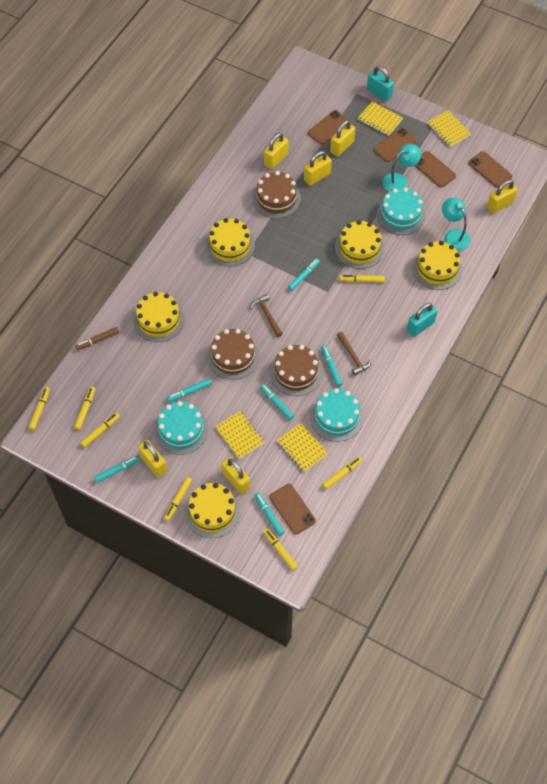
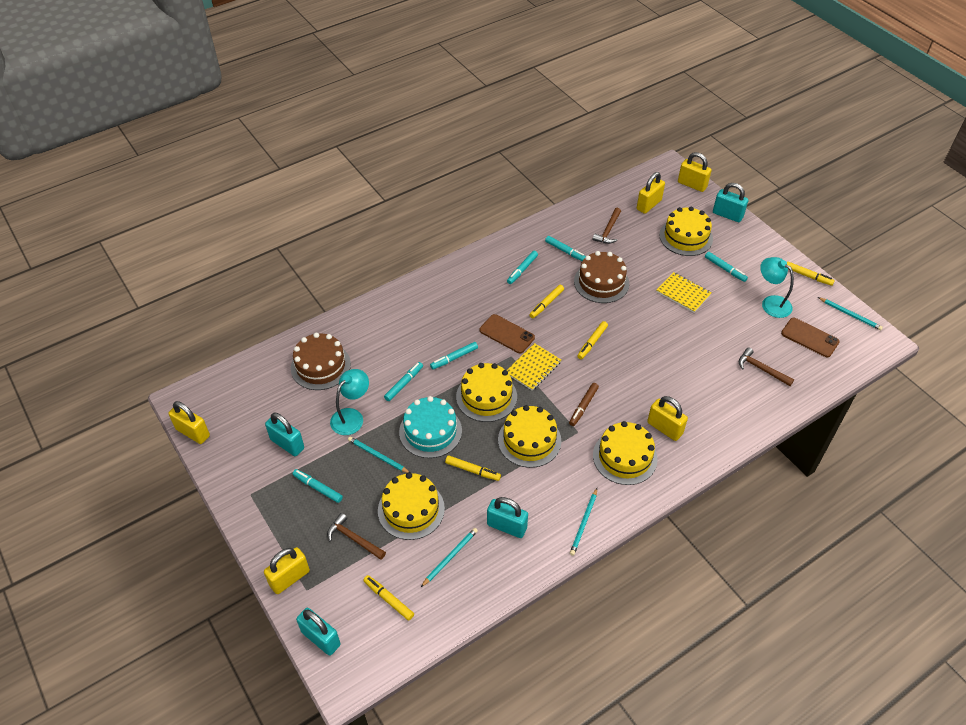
brown cake: 3 -> 2
brown hammer: 2 -> 3
brown phone: 5 -> 2
turquoise cake: 3 -> 1
turquoise padlock: 2 -> 4
turquoise pencil: 0 -> 4
yellow marker: 7 -> 5
yellow notebook: 4 -> 2
yellow padlock: 6 -> 5

